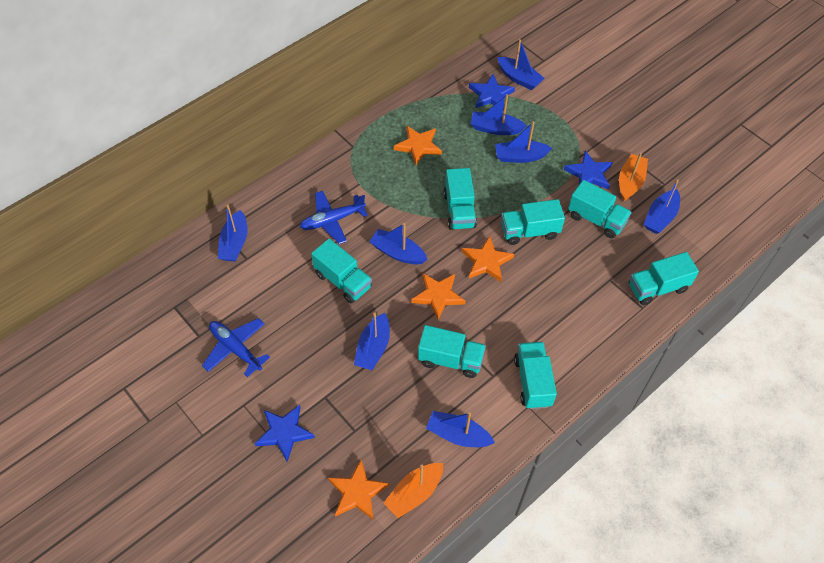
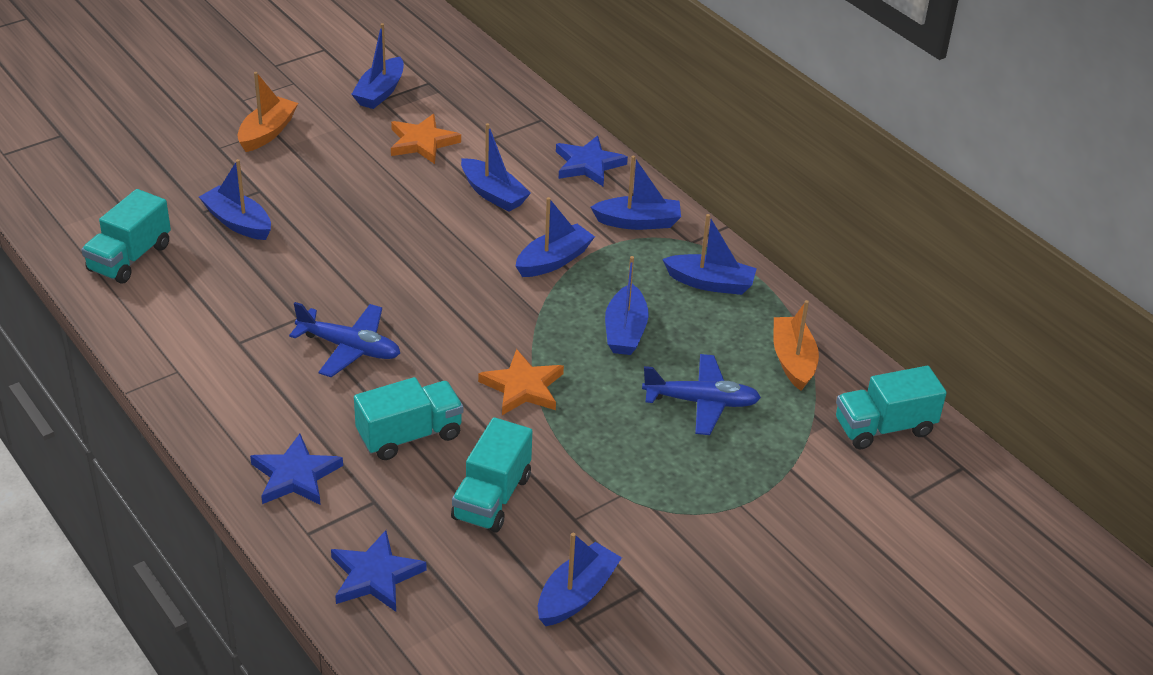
orange star: 4 -> 2
turquoise truck: 7 -> 4

